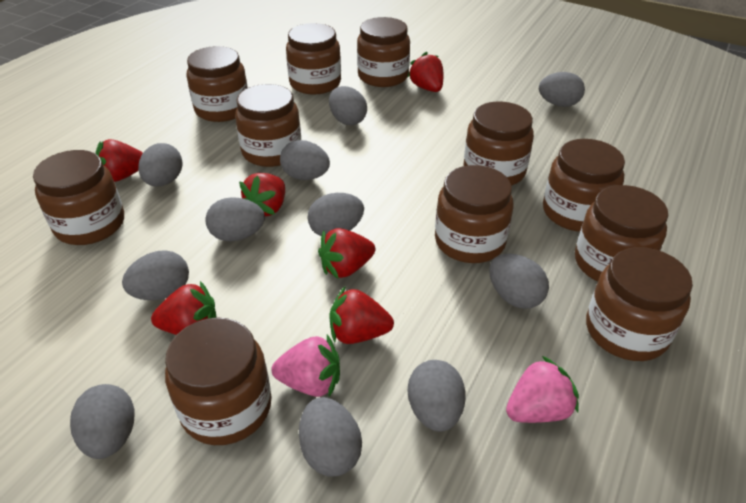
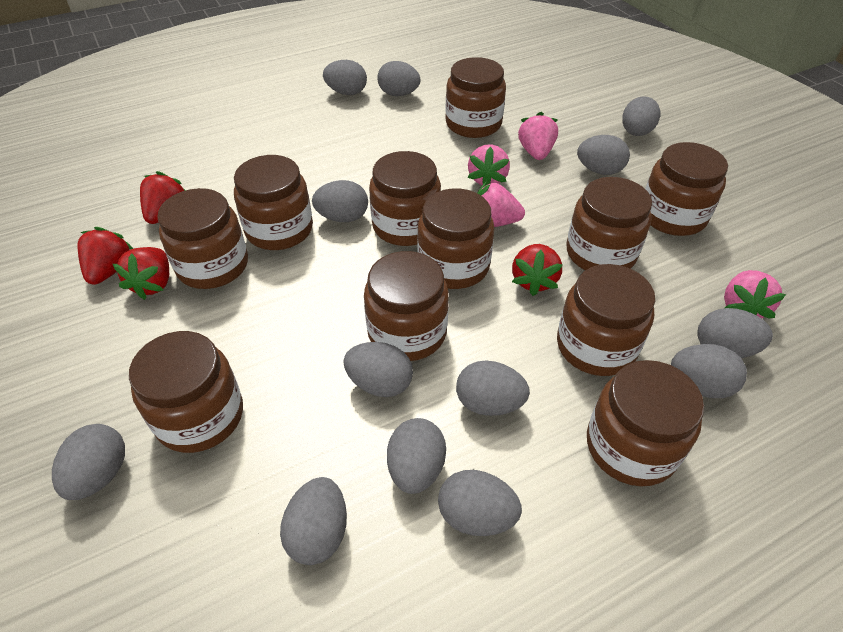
grey egg: 11 -> 13
pink strawberry: 2 -> 4
red strawberry: 6 -> 4

